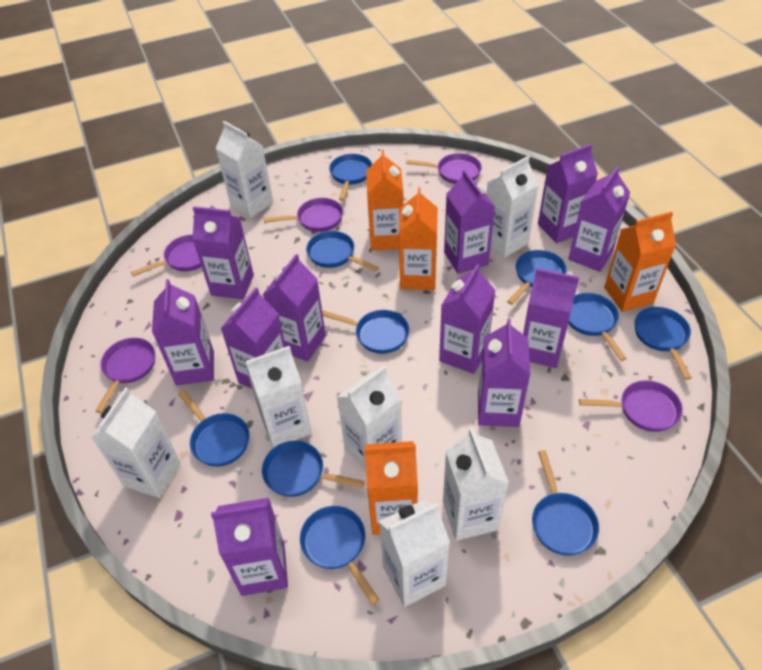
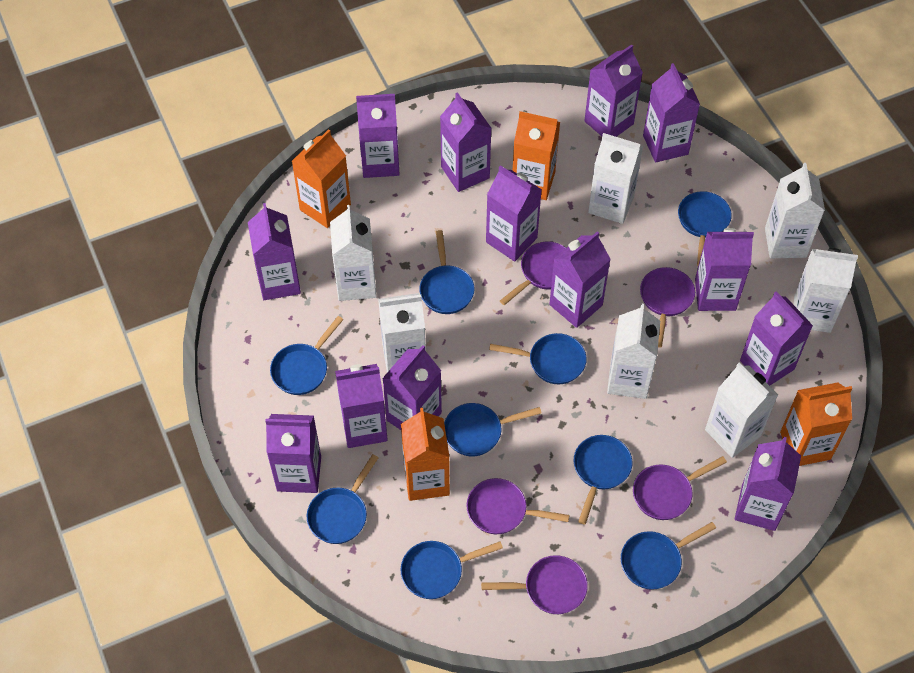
blue pan: 10 -> 9
purple carton: 11 -> 13

